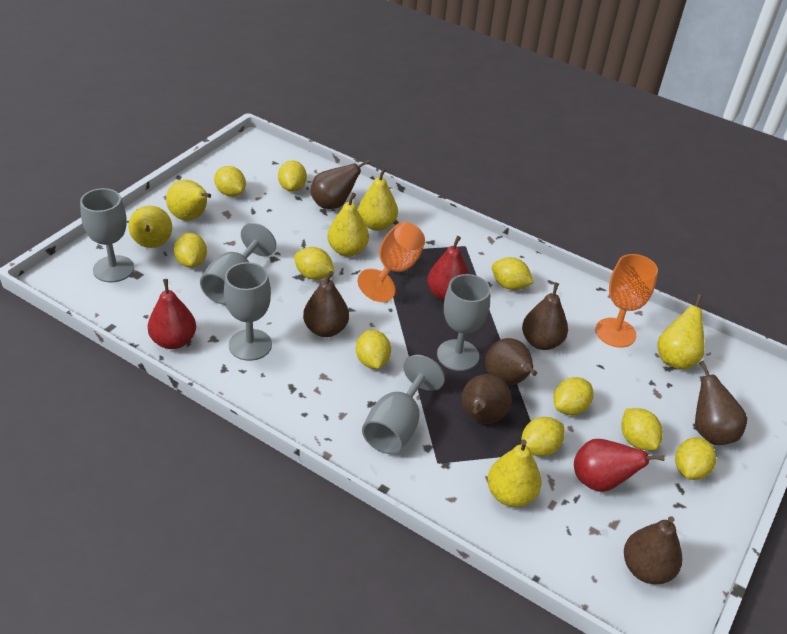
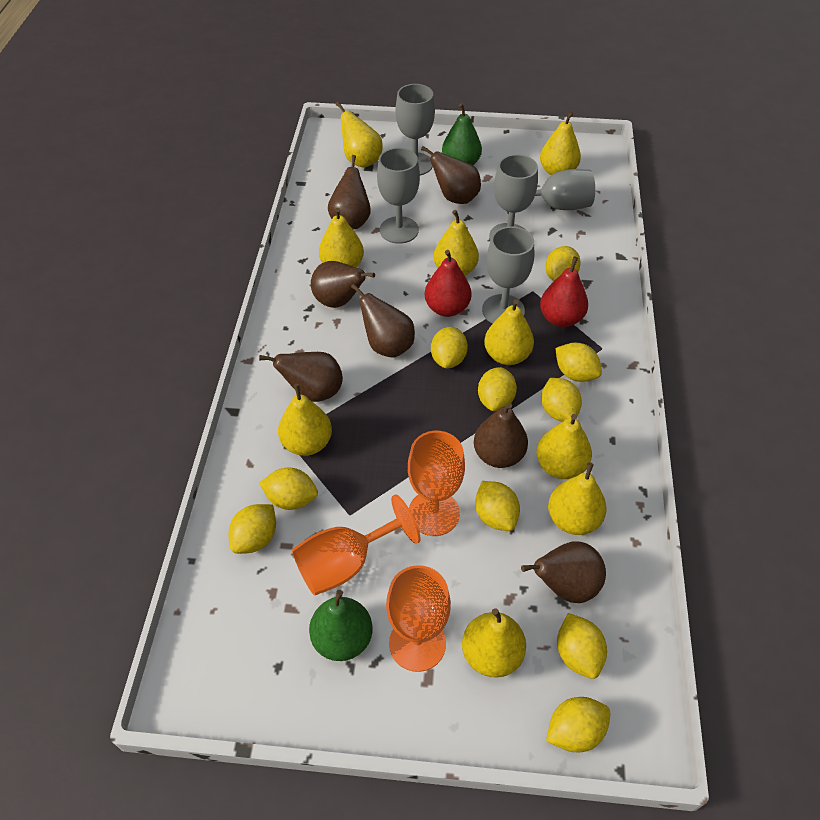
green pear: 0 -> 2
orange goblet: 2 -> 3
red pear: 3 -> 2
yellow pear: 6 -> 9

